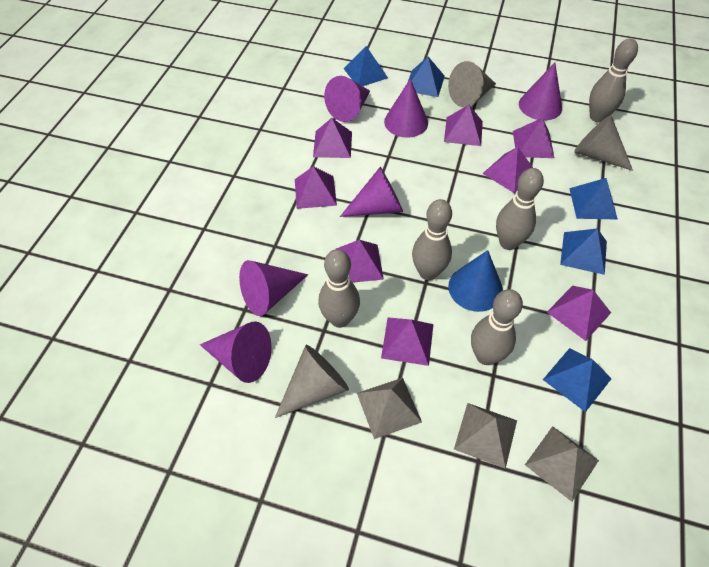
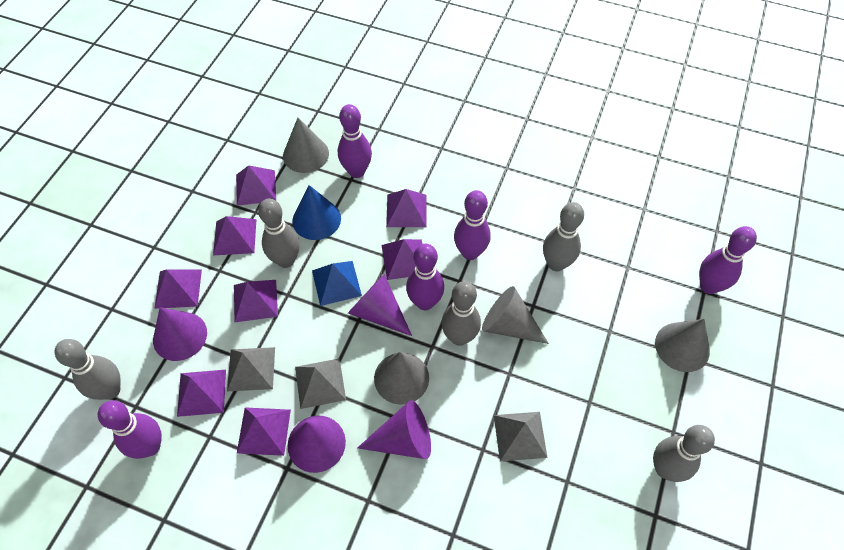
blue pyramid: 5 -> 1
grey cone: 3 -> 4
purple bowling pin: 0 -> 5
purple cone: 6 -> 4

